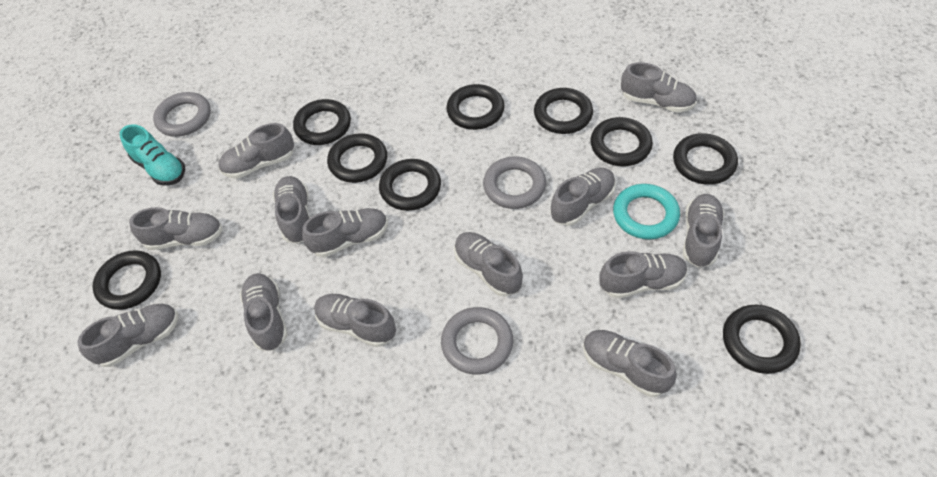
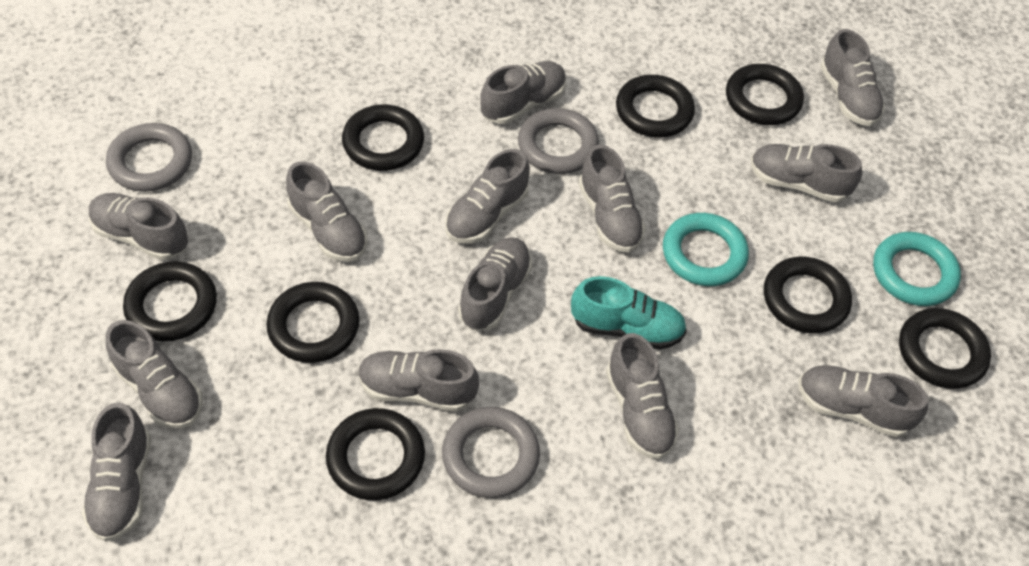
black ring: 9 -> 8
turquoise ring: 1 -> 2

